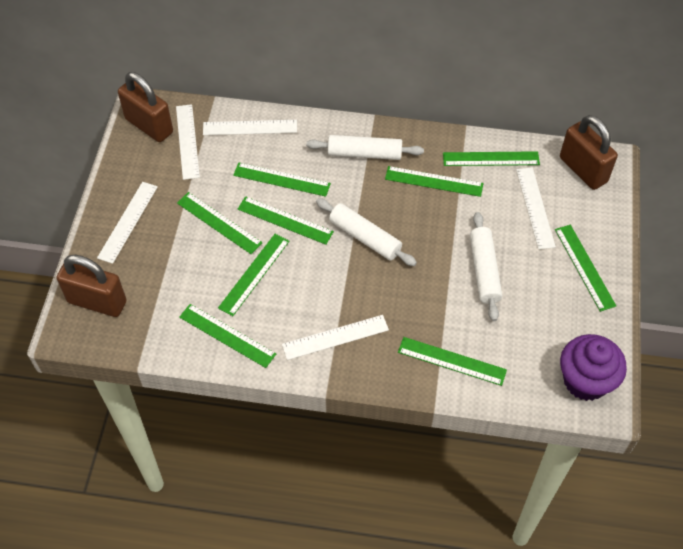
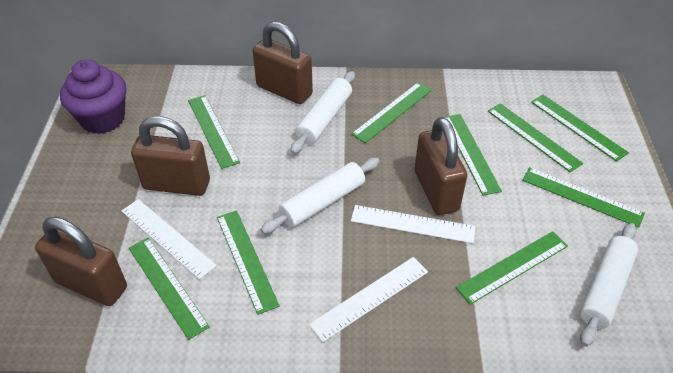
brown padlock: 3 -> 4
white ruler: 5 -> 3

